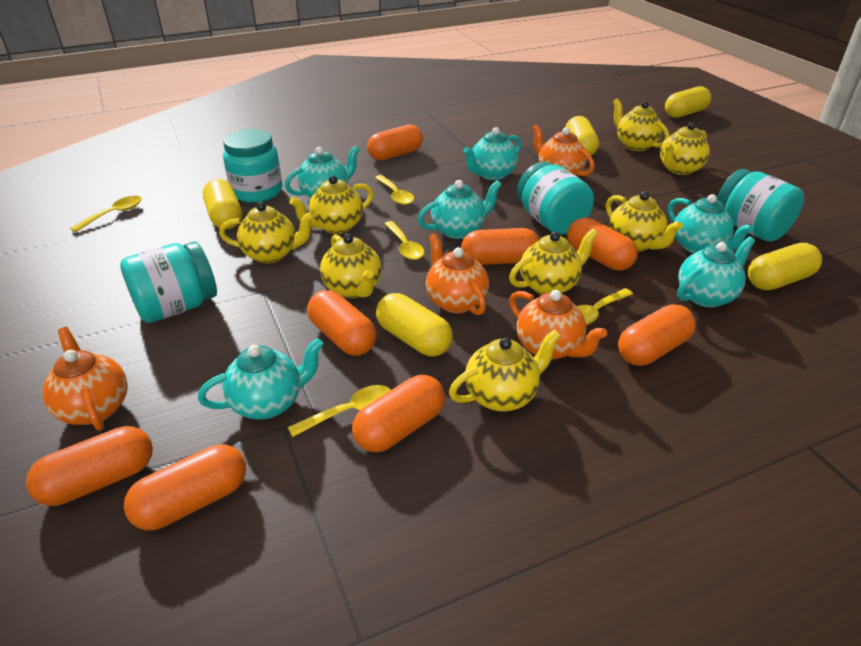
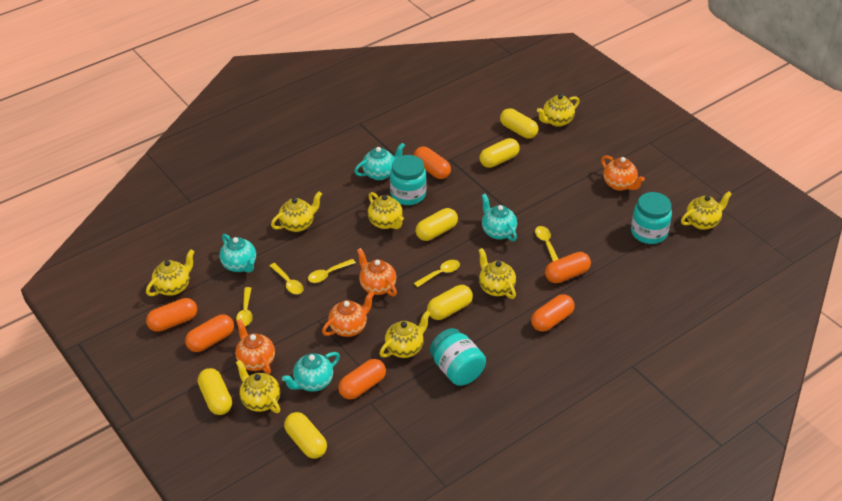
orange capsule: 8 -> 6
turquoise jar: 4 -> 3
turquoise teapot: 6 -> 4
yellow capsule: 5 -> 6

